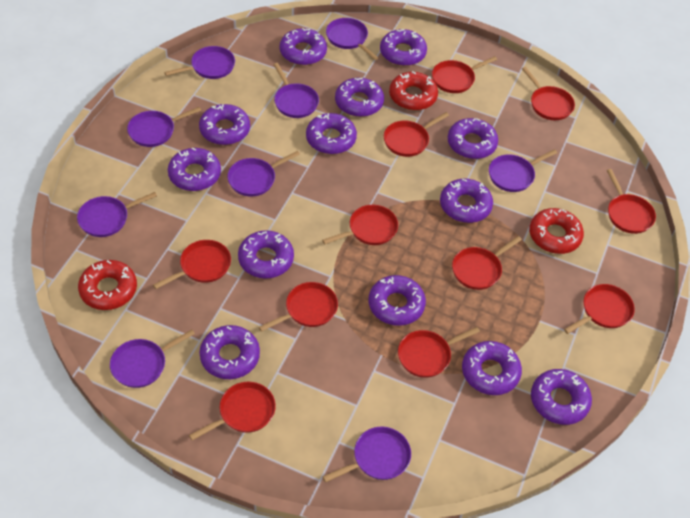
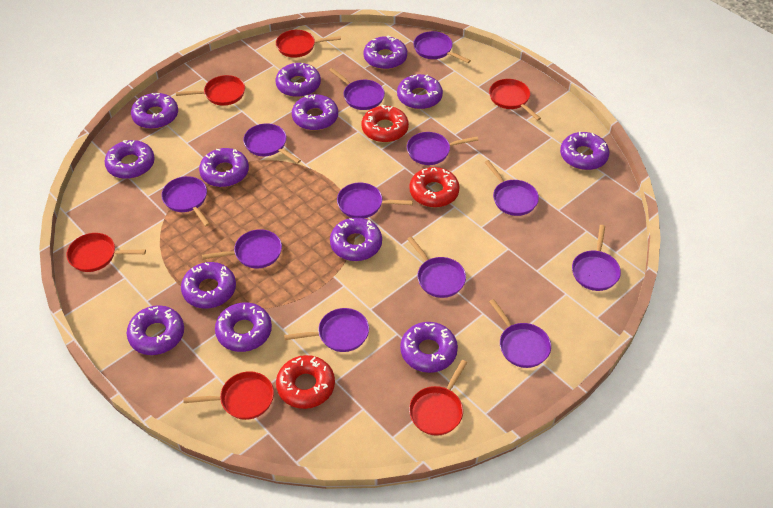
purple pan: 9 -> 12
red pan: 11 -> 6

